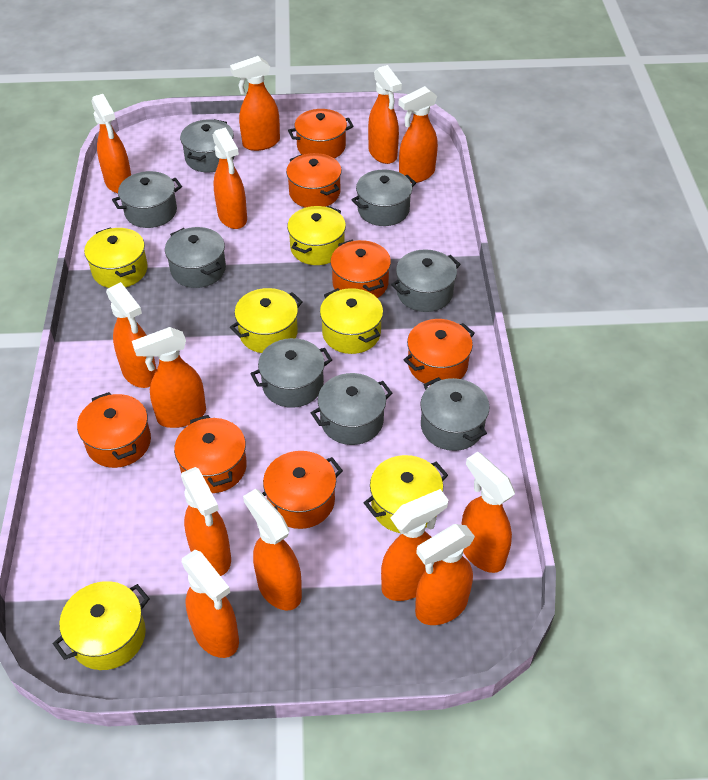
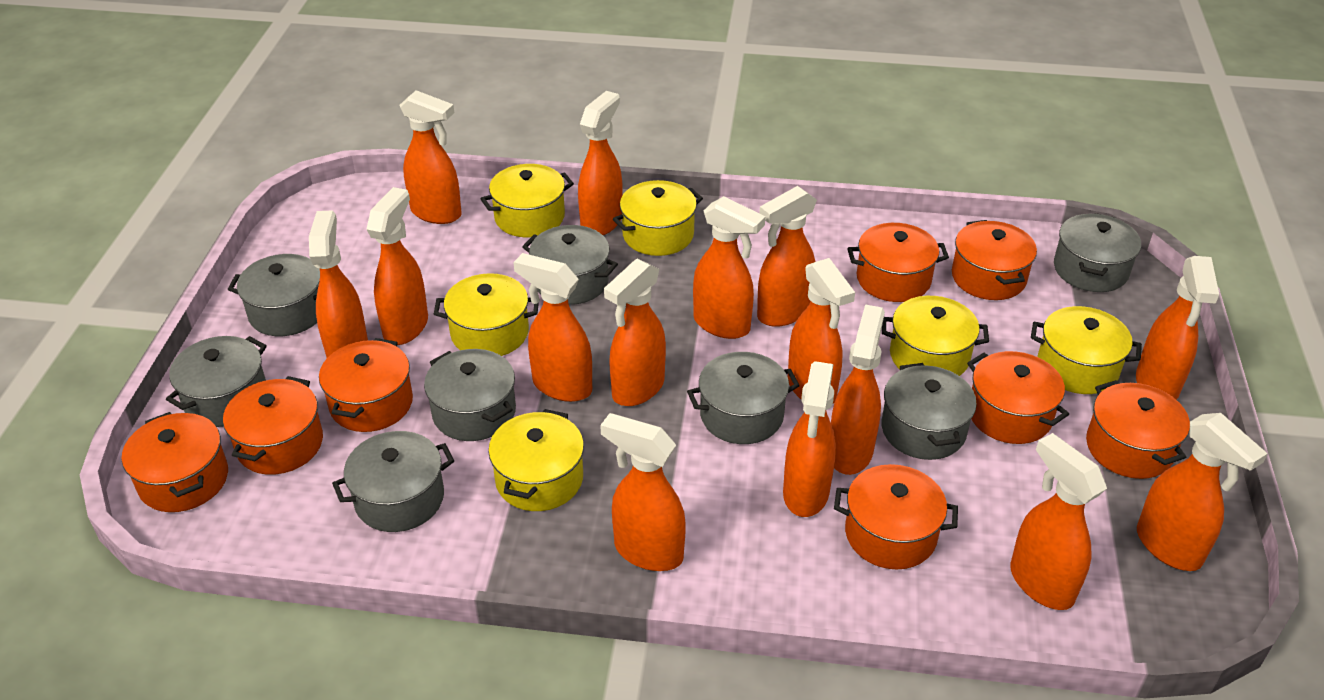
orange pot: 7 -> 8
orange spray bottle: 13 -> 15

